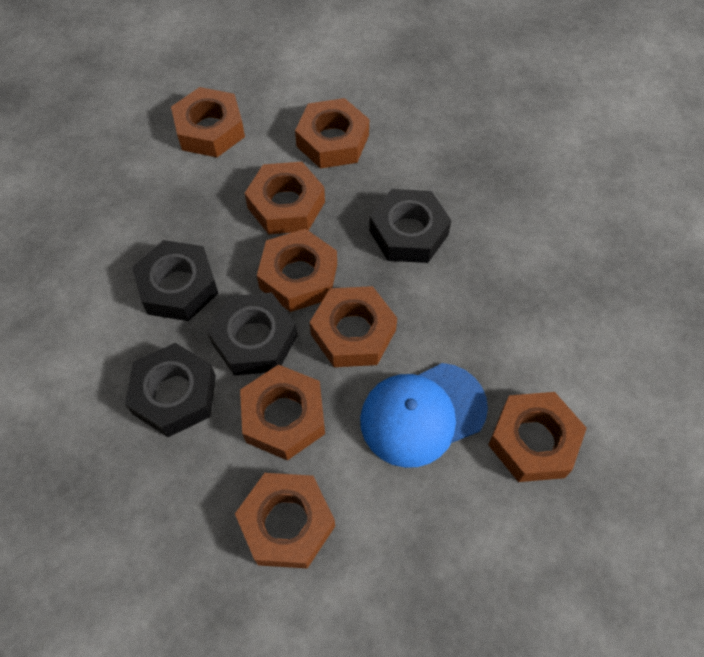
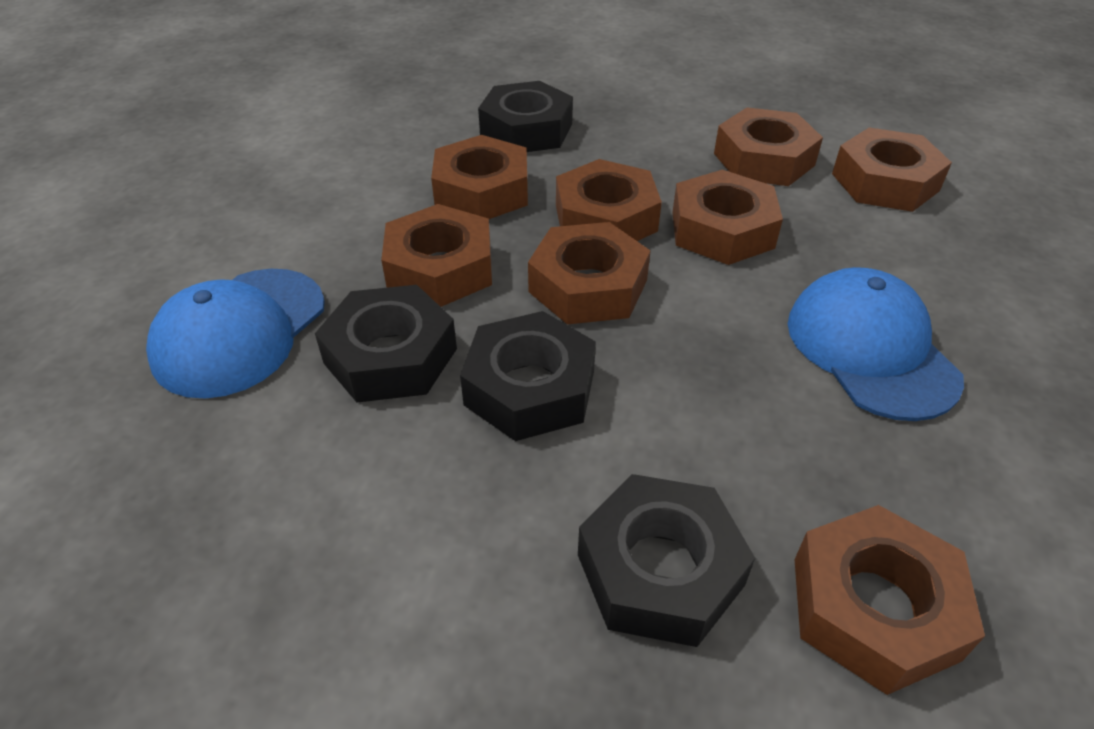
blue cap: 1 -> 2

